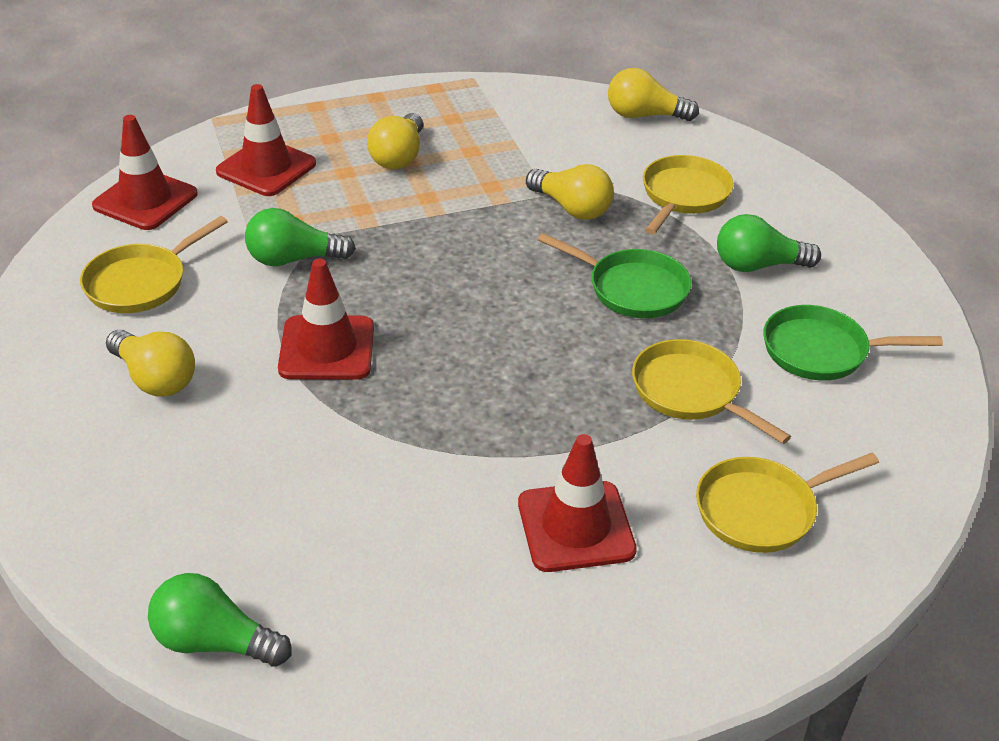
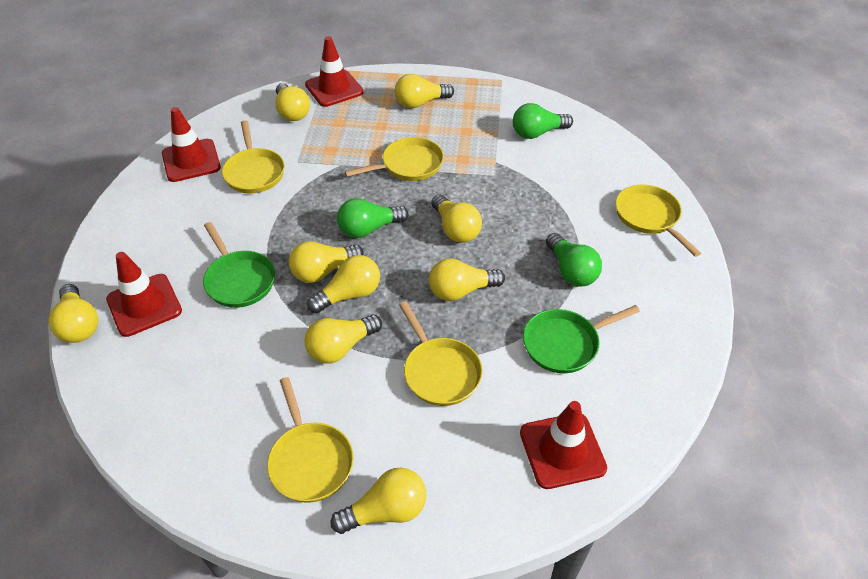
yellow light bulb: 4 -> 9
yellow pan: 4 -> 5

